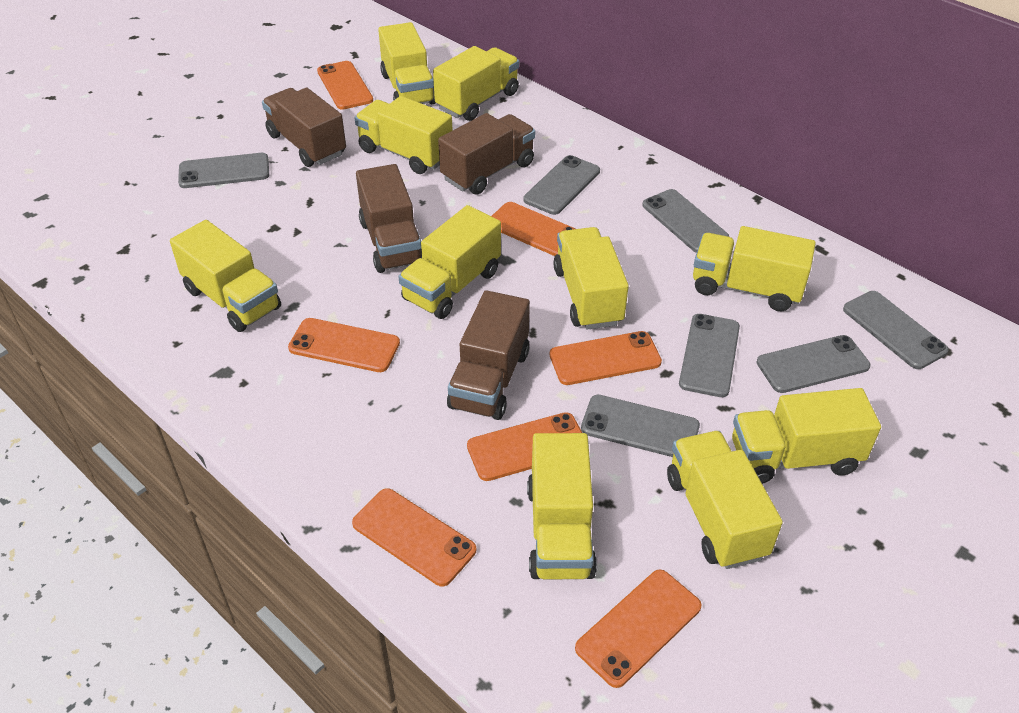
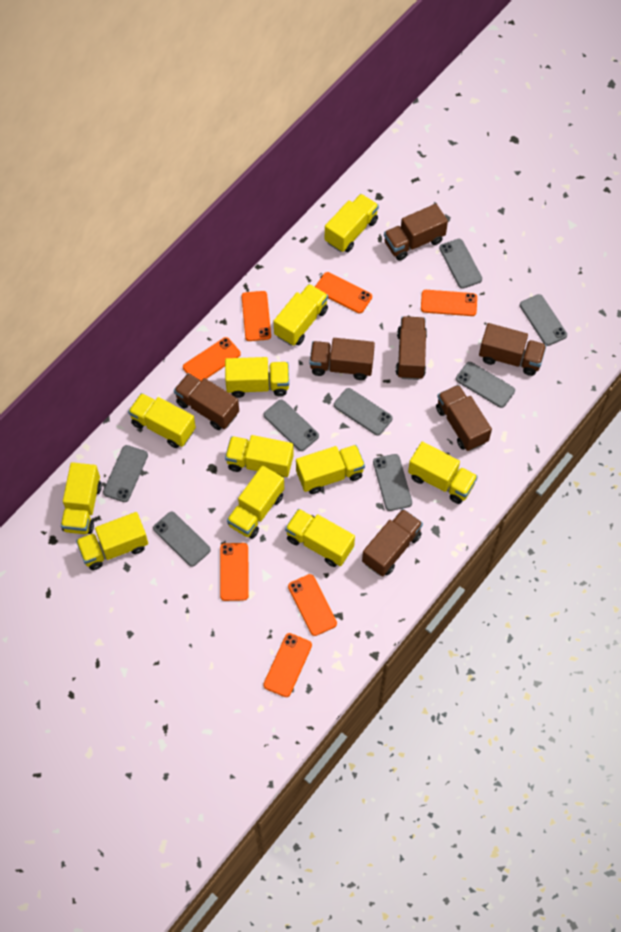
brown truck: 4 -> 7
grey phone: 7 -> 8
yellow truck: 10 -> 11

